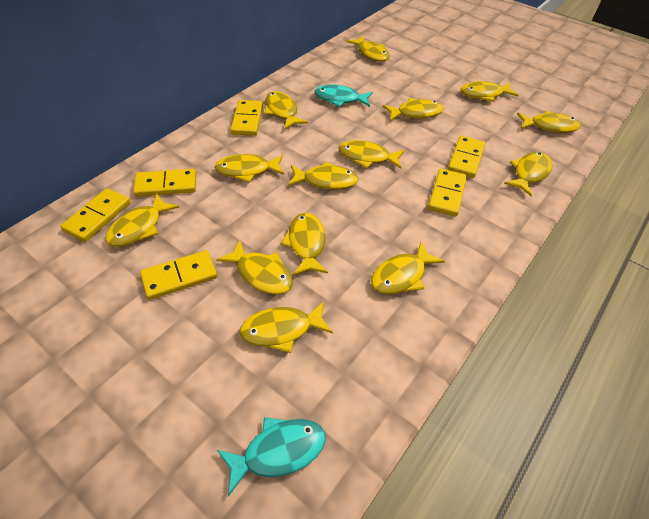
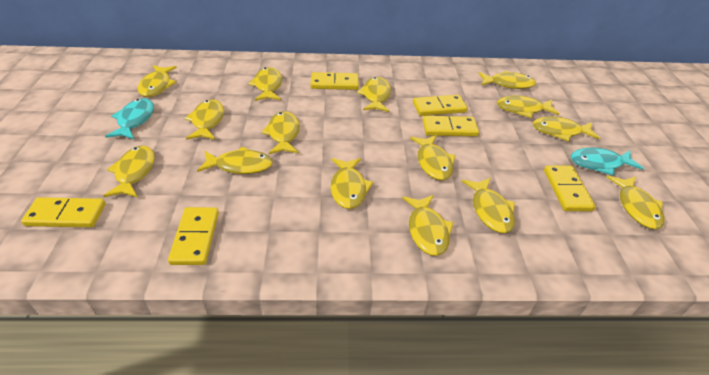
yellow fish: 14 -> 15

